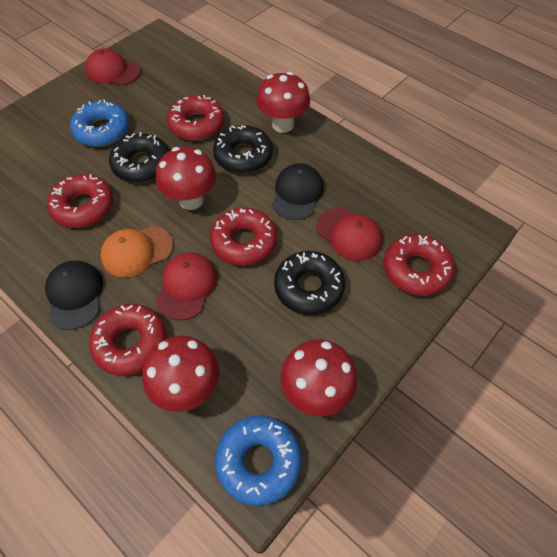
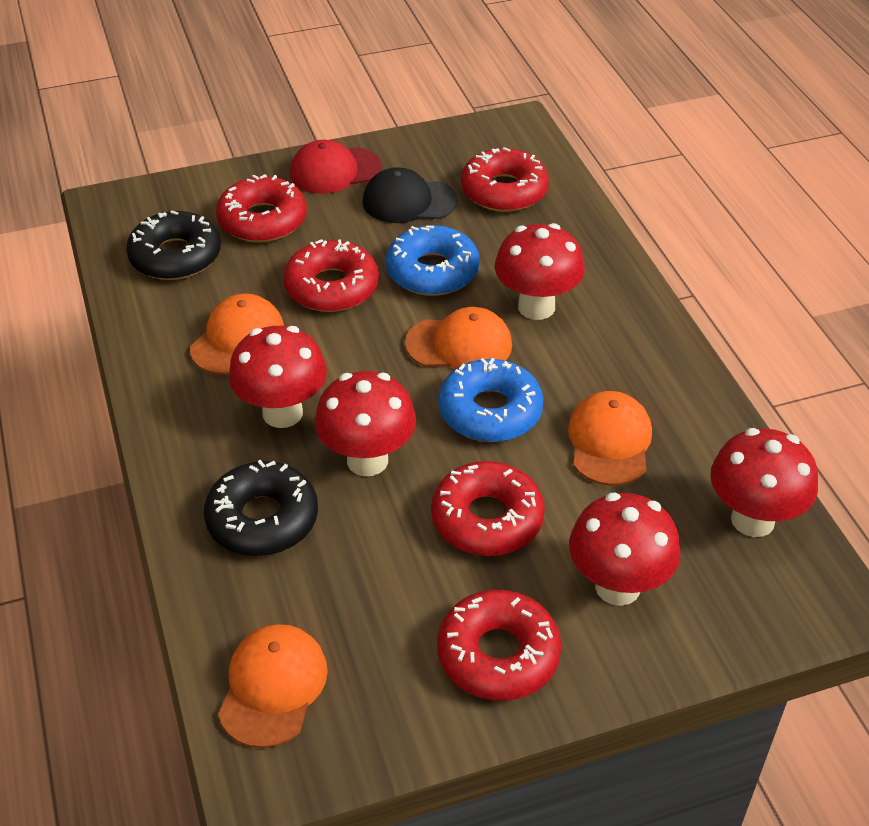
black cap: 2 -> 1
black donut: 3 -> 2
orange cap: 1 -> 4
red cap: 3 -> 1
red mushroom: 4 -> 5

